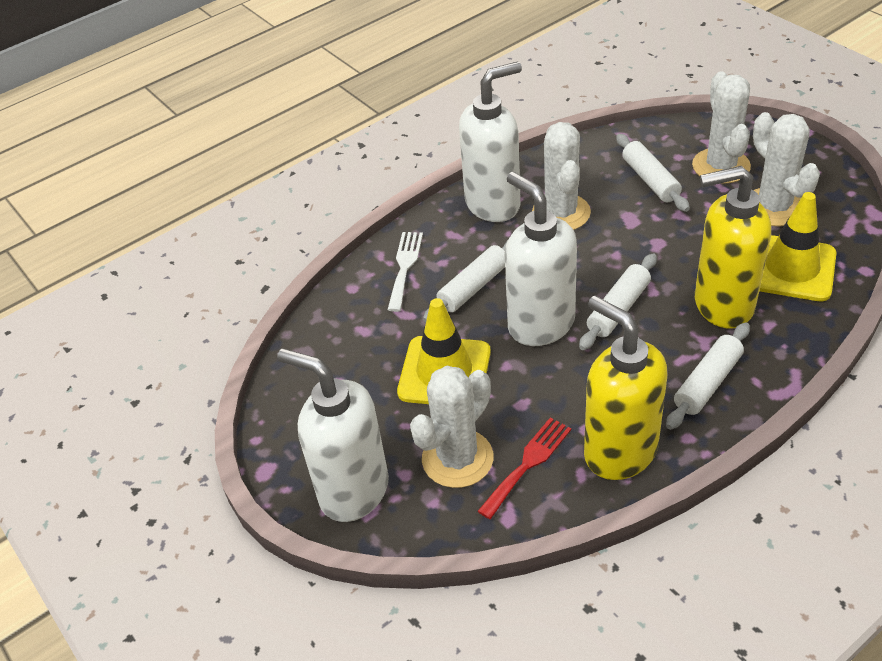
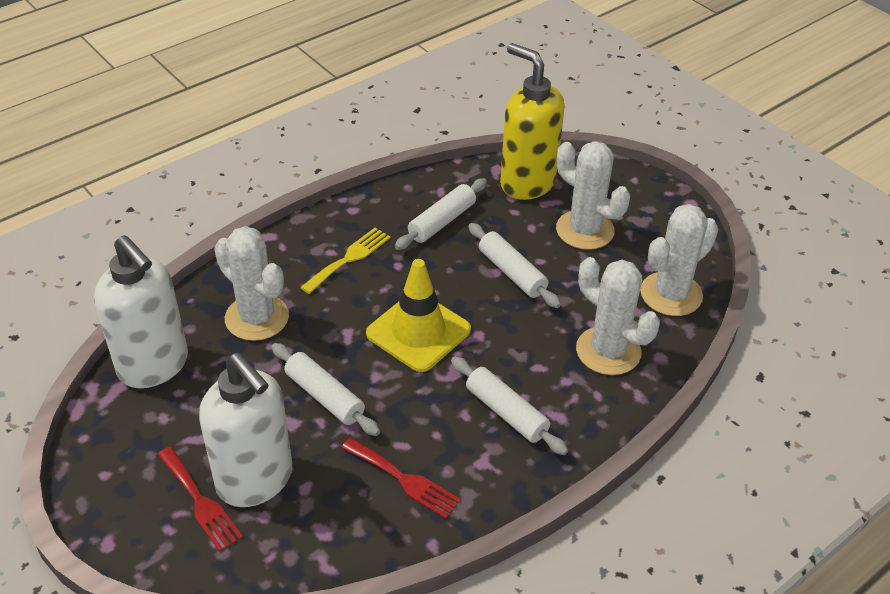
red fork: 1 -> 2
white fork: 1 -> 0
white soap dispenser: 3 -> 2
yellow fork: 0 -> 1
yellow soap dispenser: 2 -> 1
yellow traffic cone: 2 -> 1

